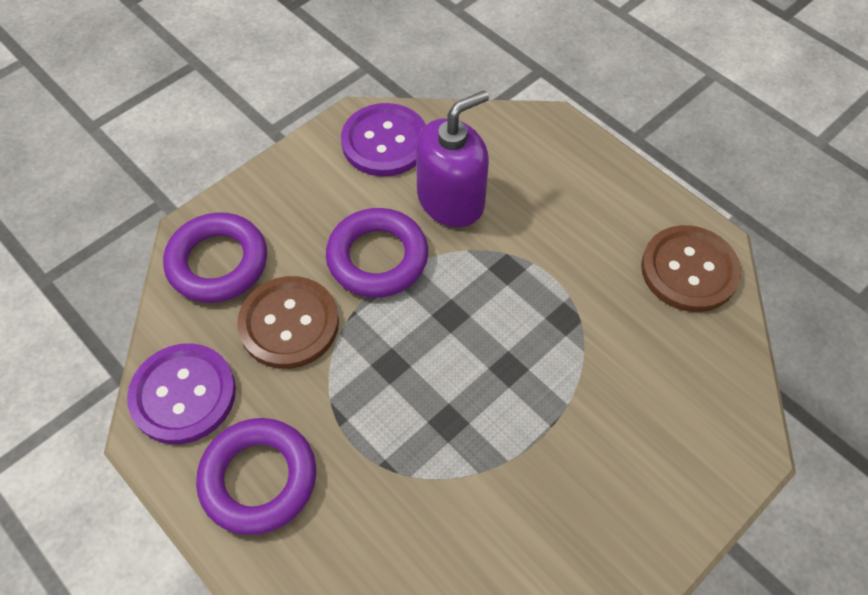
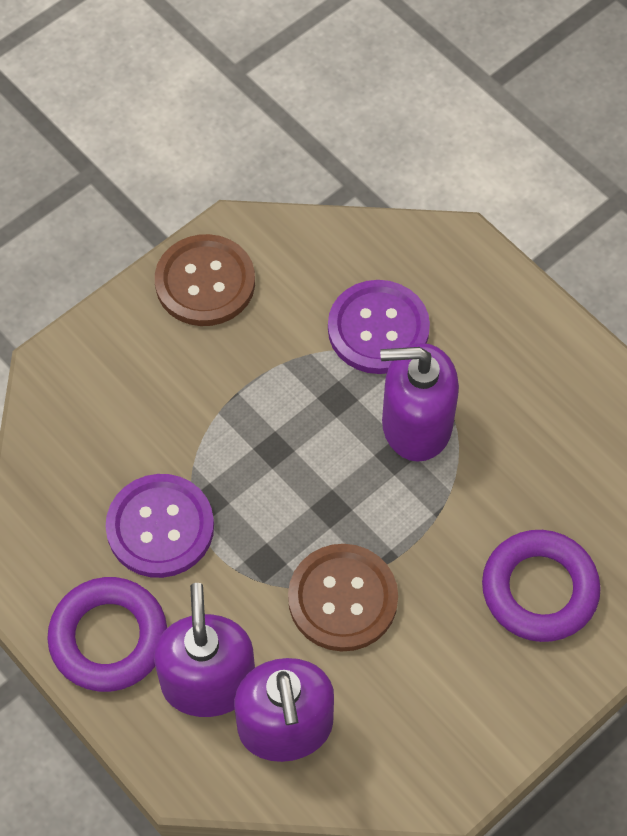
purple ring: 3 -> 2
purple soap dispenser: 1 -> 3

